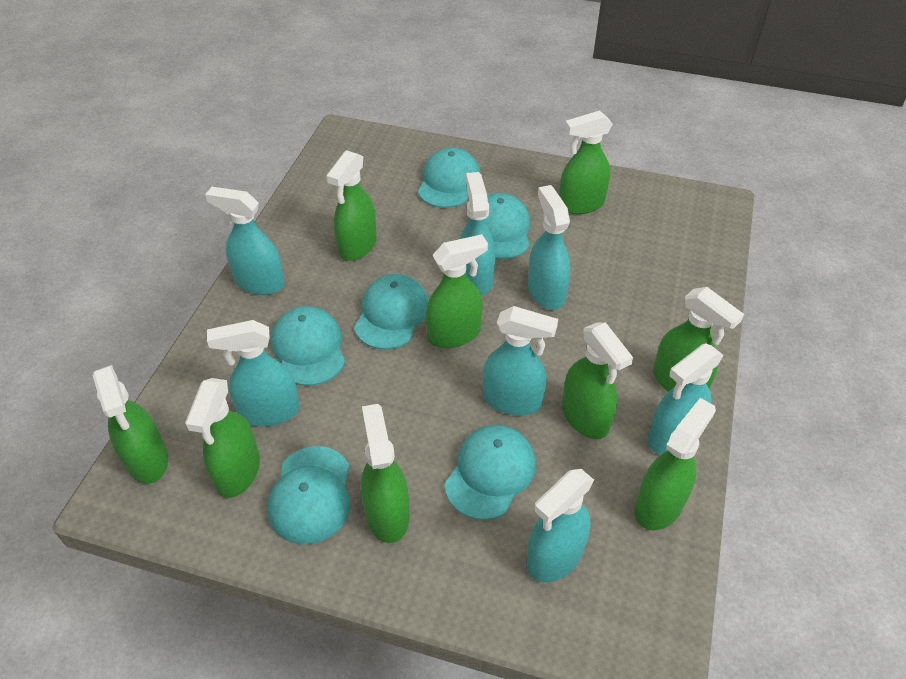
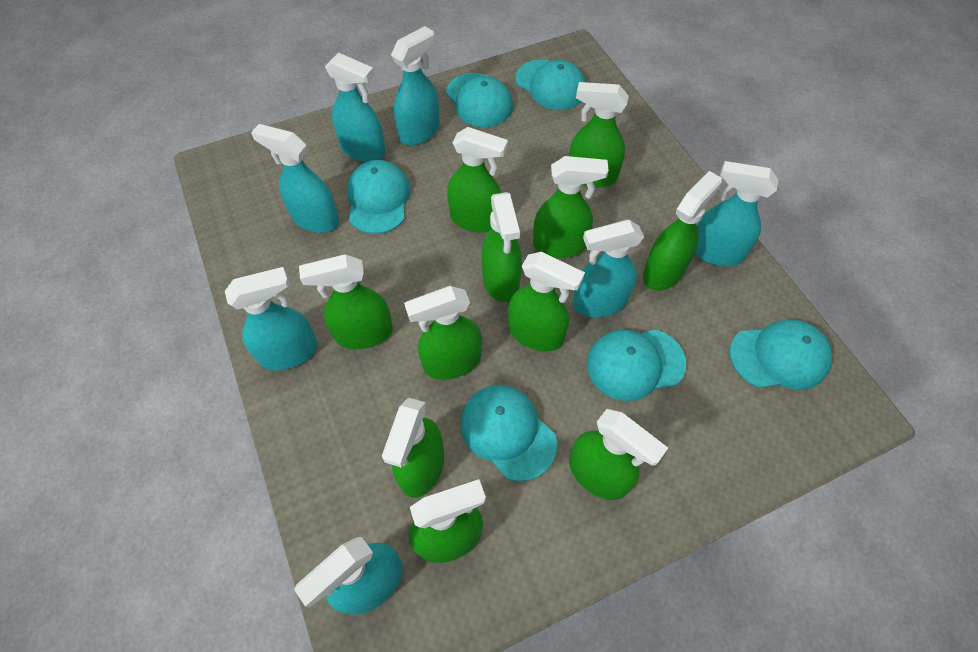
green spray bottle: 9 -> 11

